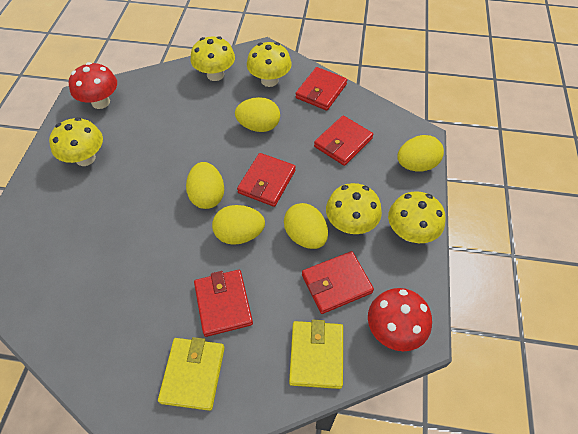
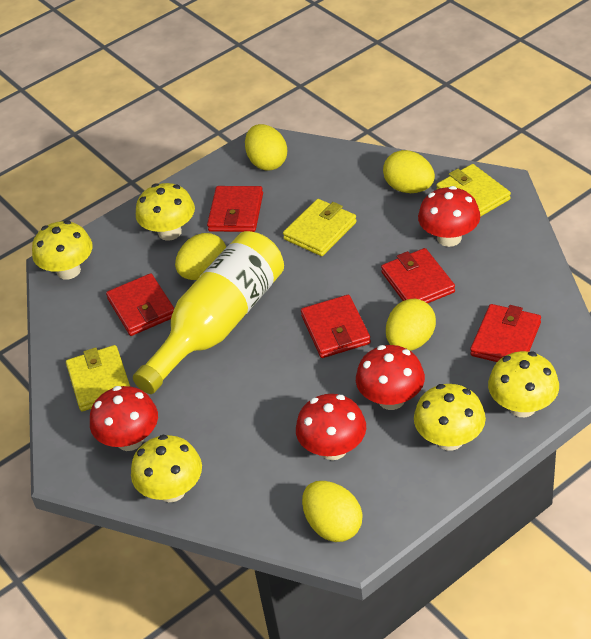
red mushroom: 2 -> 4
yellow bottle: 0 -> 1
yellow wallet: 2 -> 3

